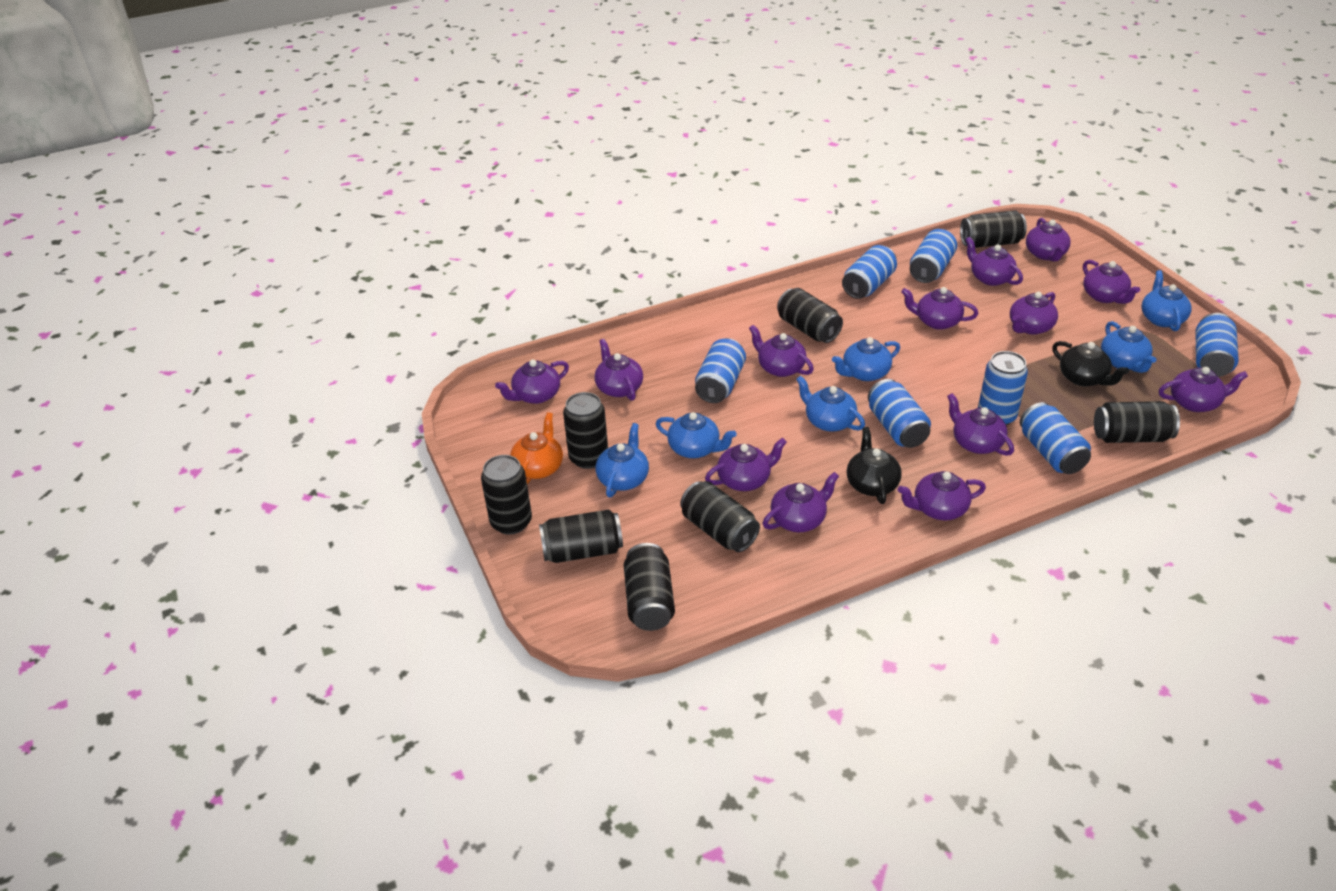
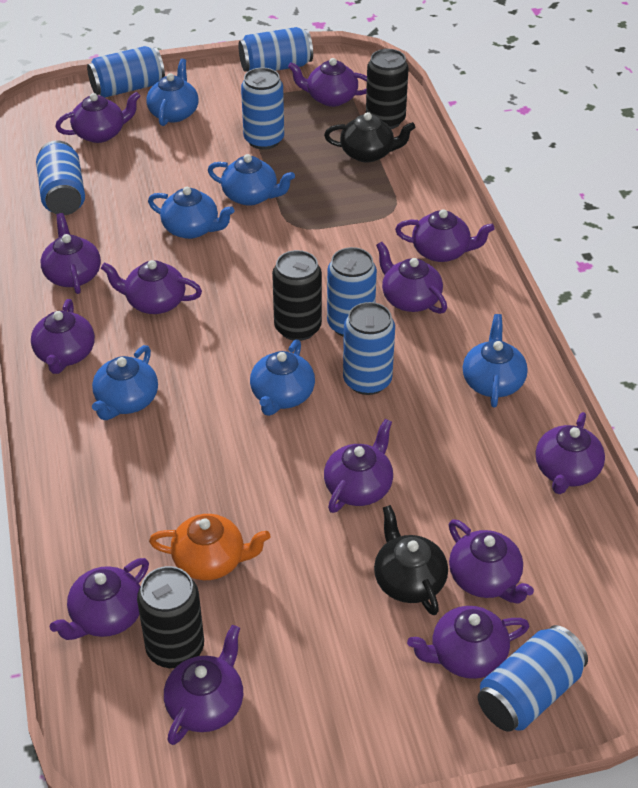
black can: 8 -> 3

